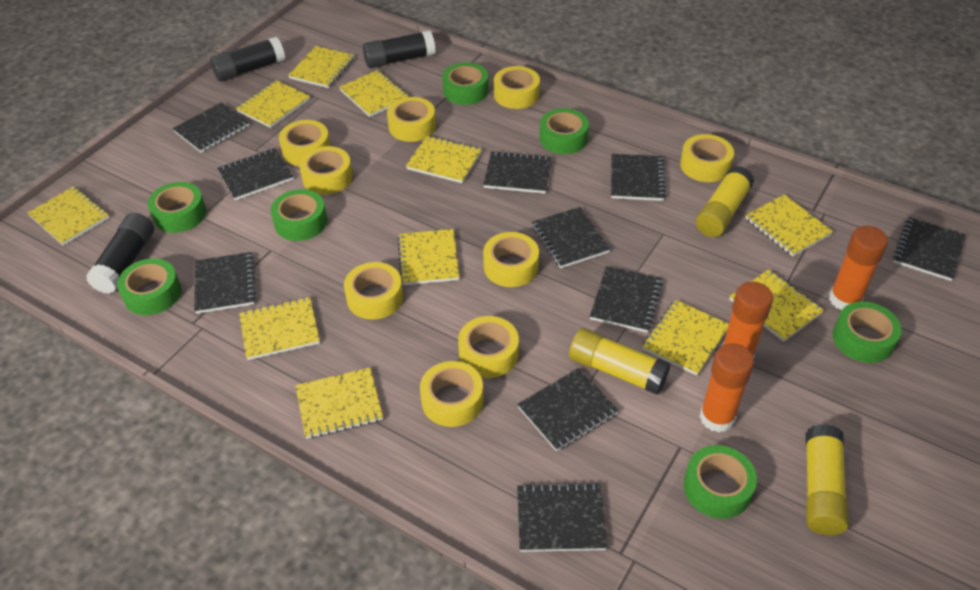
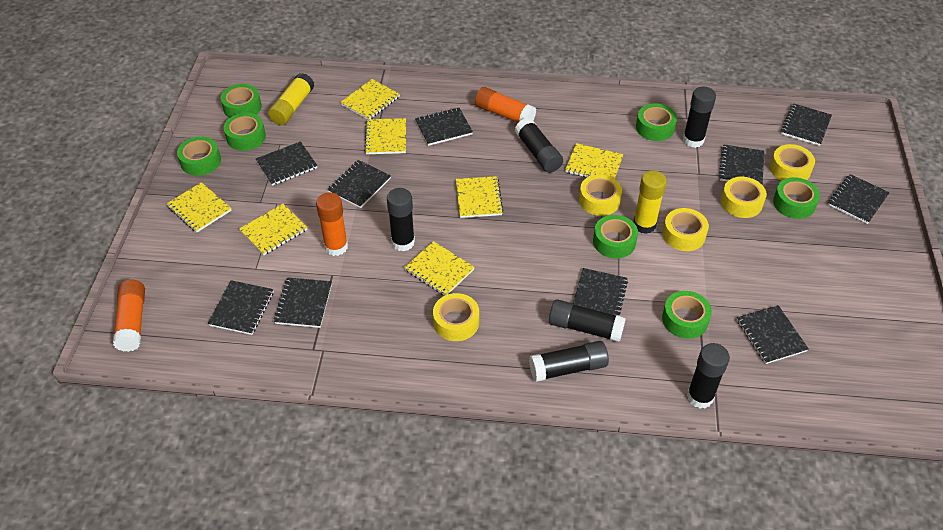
black glue stick: 3 -> 6
yellow glue stick: 3 -> 2
yellow notebook: 11 -> 7
yellow tape: 9 -> 5

